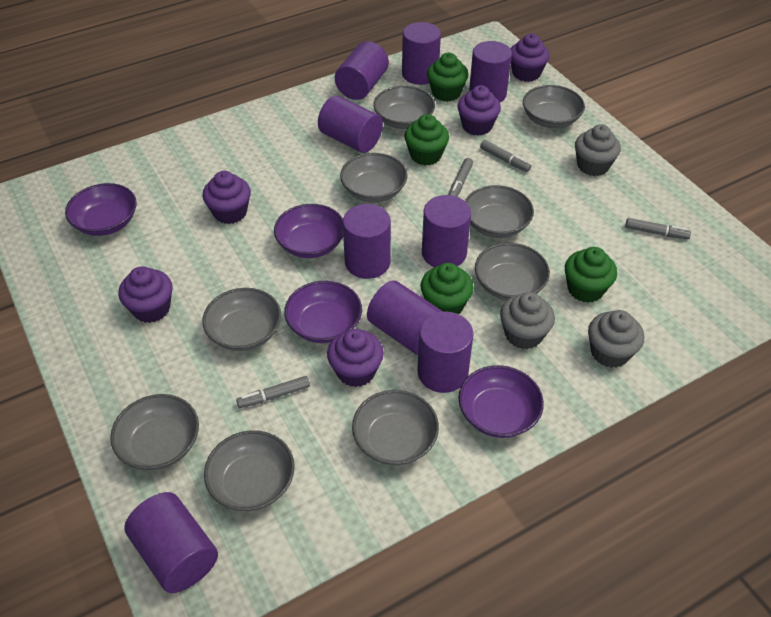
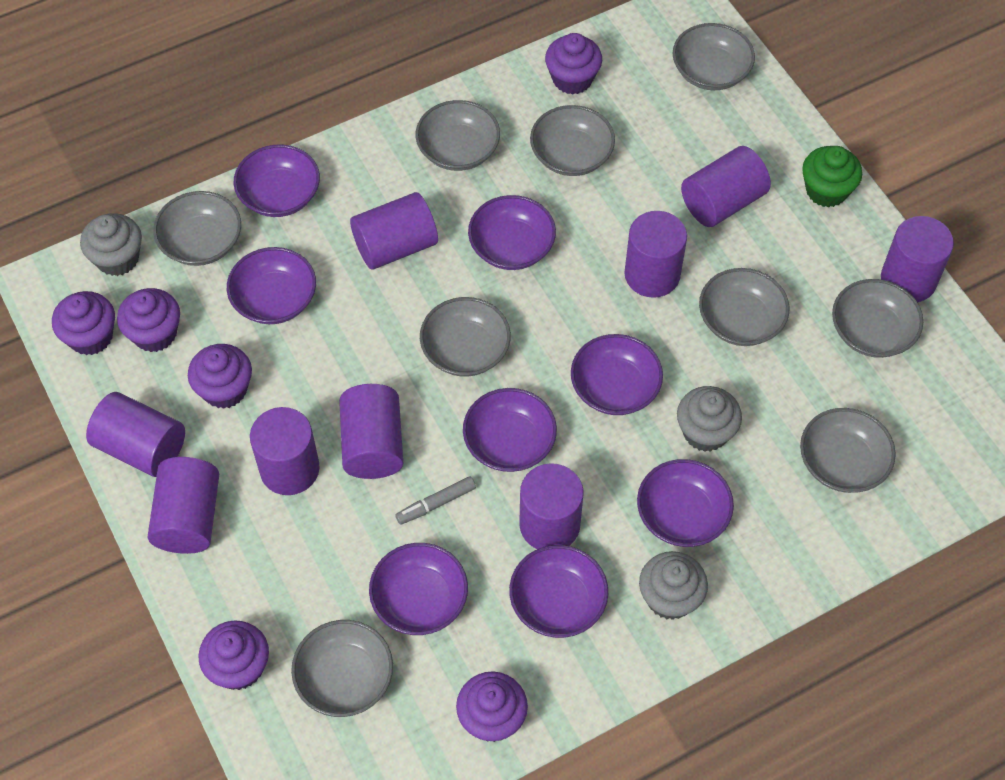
green cupcake: 4 -> 1
grey marker: 4 -> 1
purple bowl: 4 -> 8
purple cupcake: 5 -> 6

